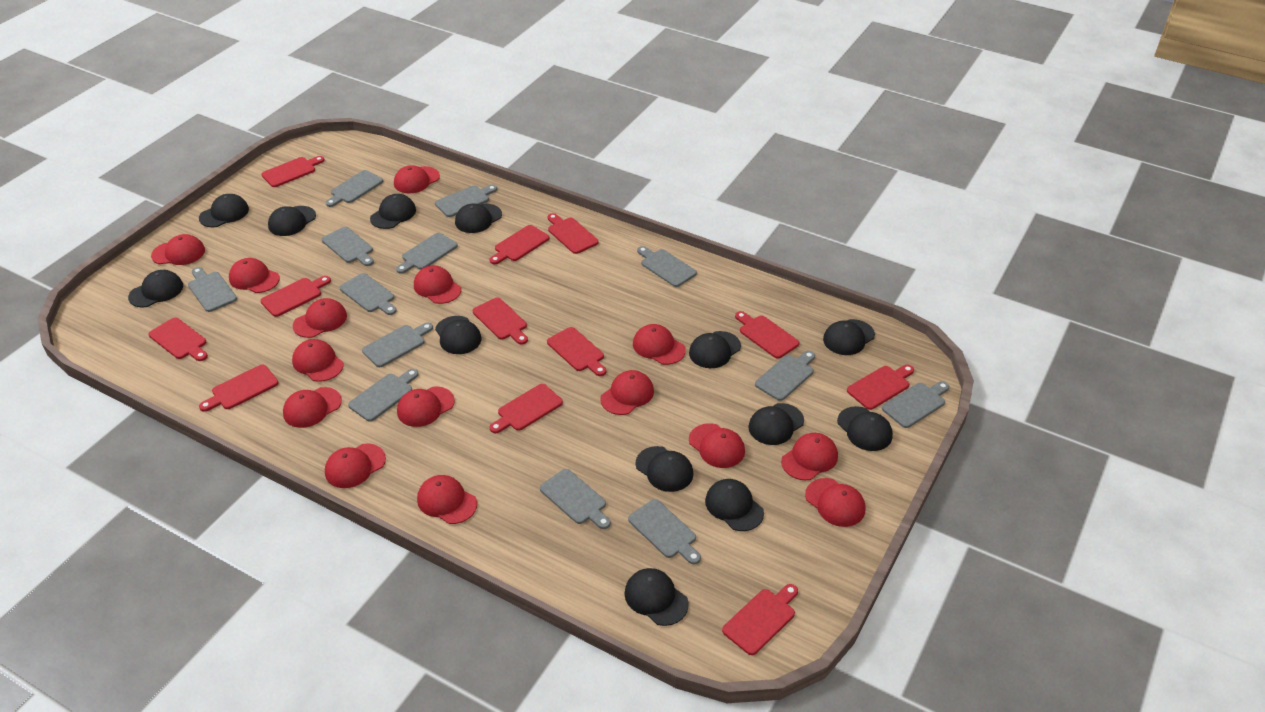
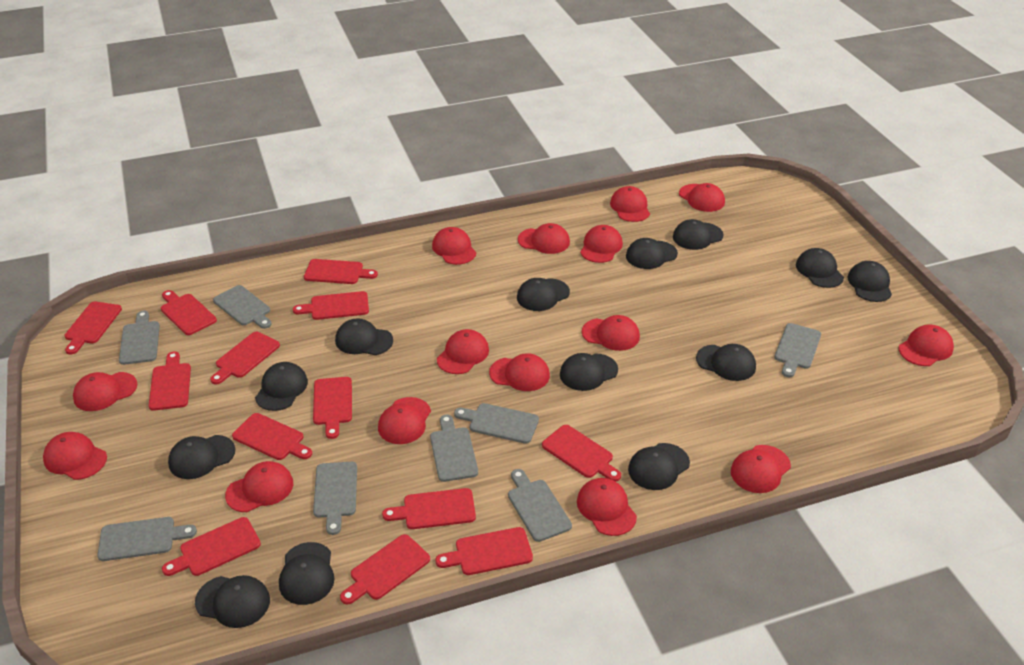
grey cutting board: 13 -> 8
red cutting board: 12 -> 13

